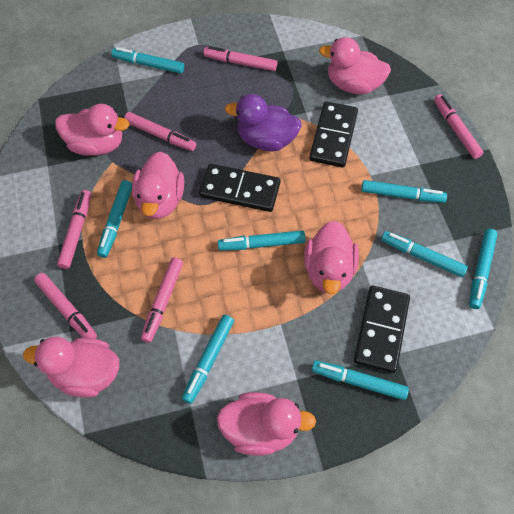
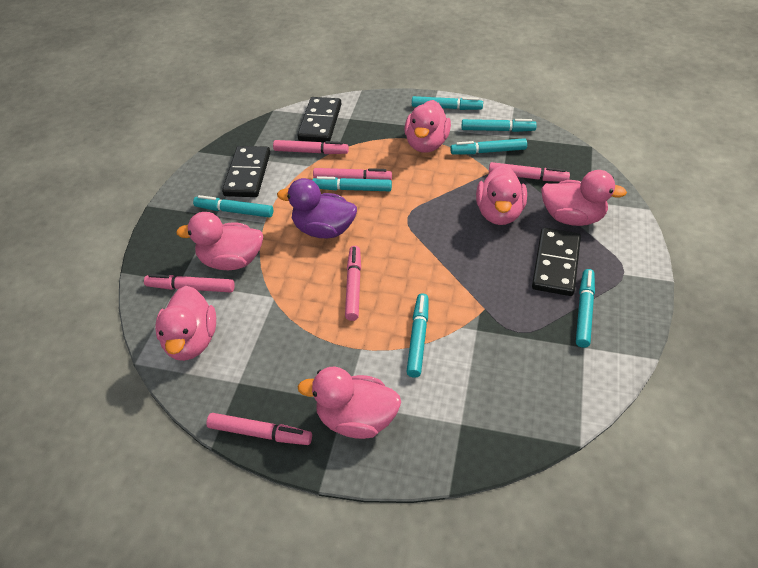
turquoise marker: 8 -> 7

